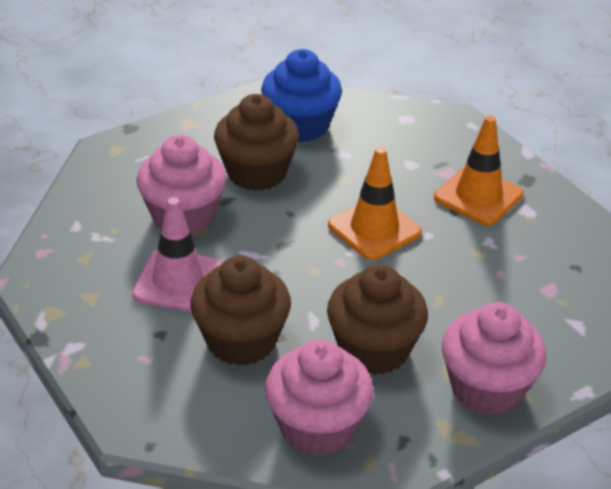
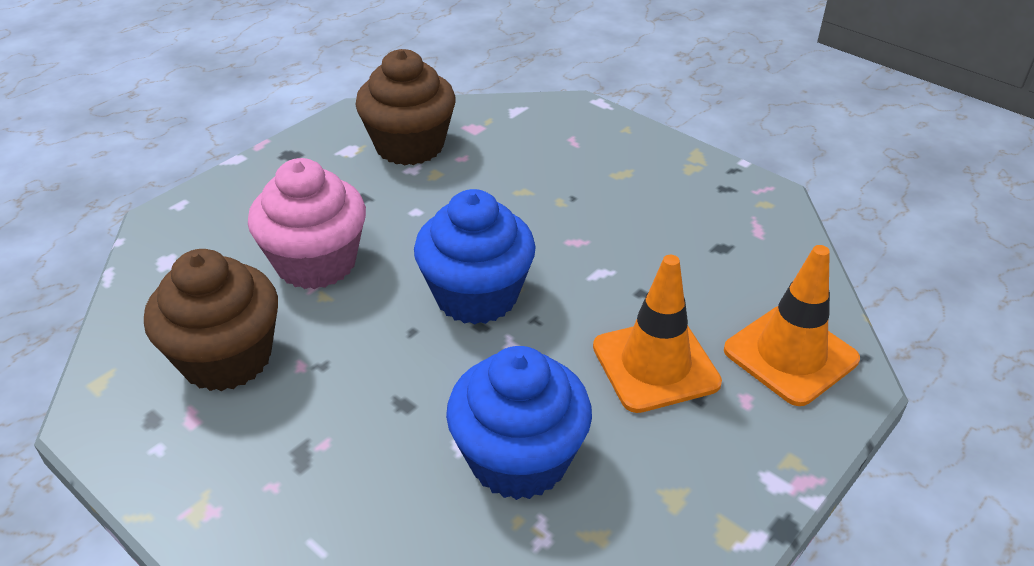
blue cupcake: 1 -> 2
brown cupcake: 3 -> 2
pink cupcake: 3 -> 1
pink traffic cone: 1 -> 0

